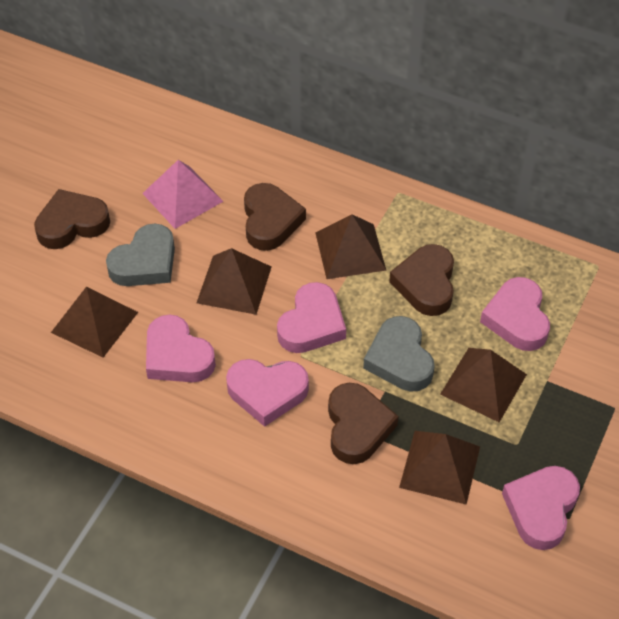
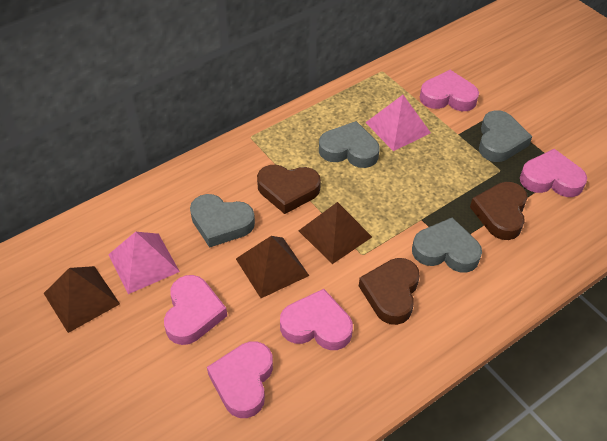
brown heart: 4 -> 3
brown pyramid: 5 -> 3
grey heart: 2 -> 4
pink pyramid: 1 -> 2

